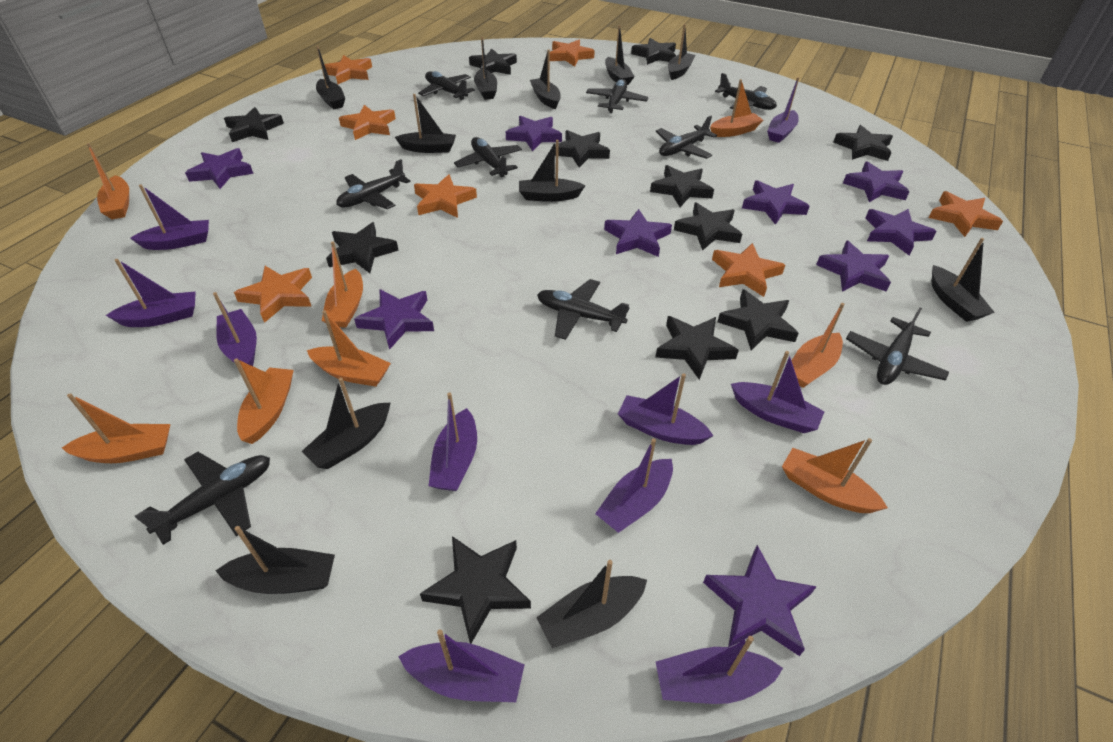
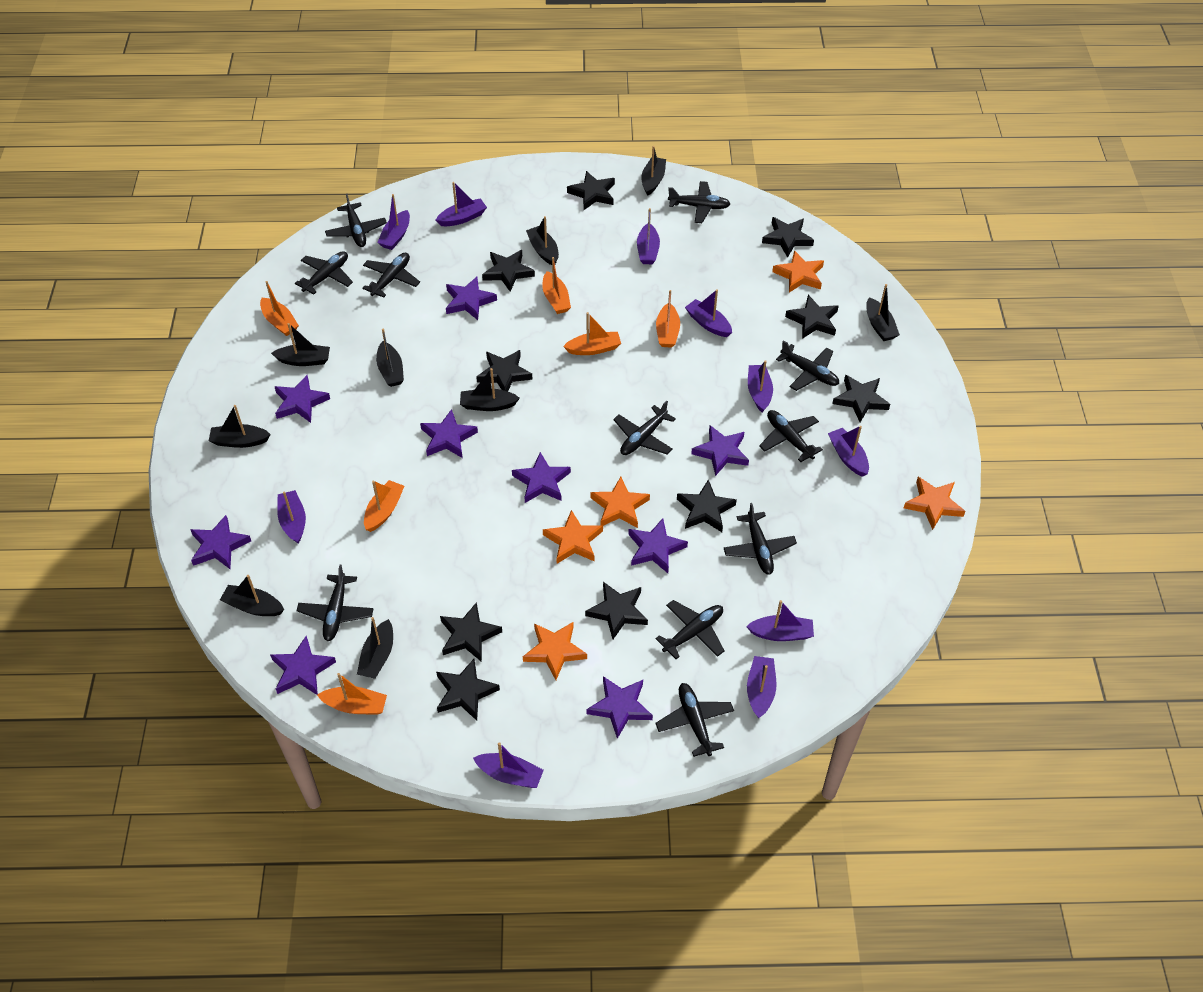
black boat: 11 -> 9
black plane: 9 -> 11
black star: 11 -> 10
orange boat: 8 -> 6
orange star: 7 -> 5

